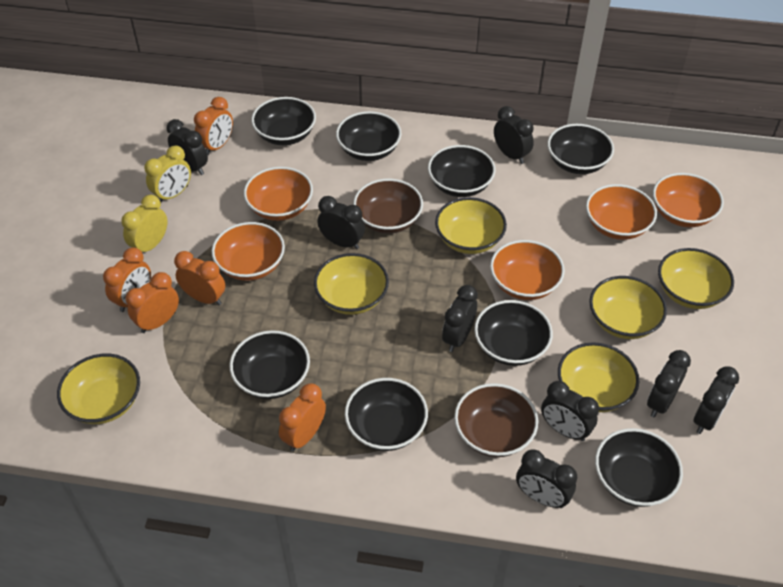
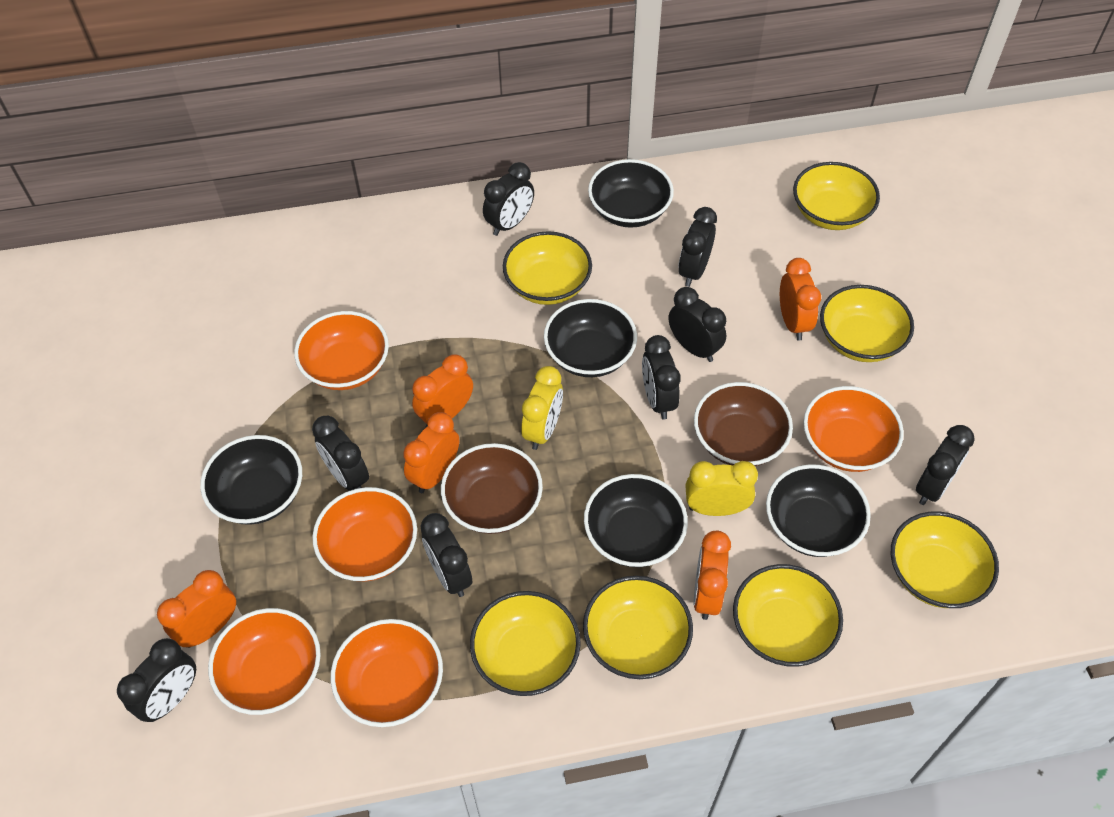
black bowl: 8 -> 5
yellow bowl: 6 -> 7

